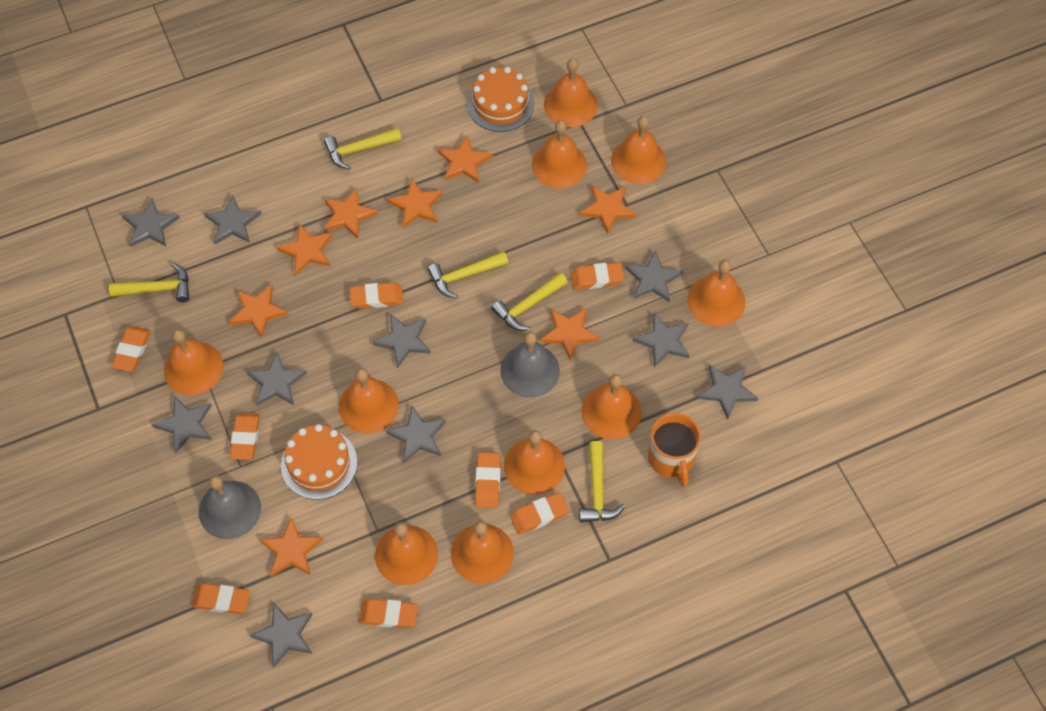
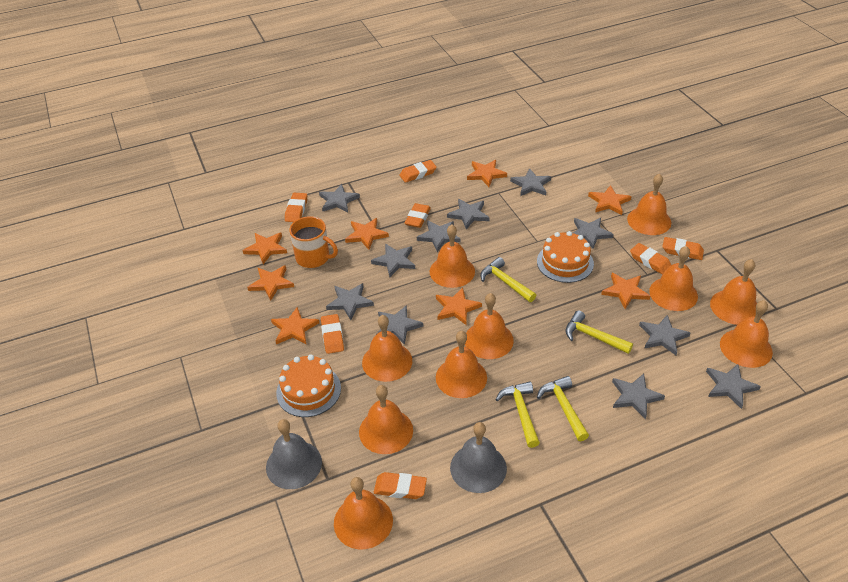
grey star: 10 -> 11
orange eraser: 8 -> 7
yellow hammer: 5 -> 4

